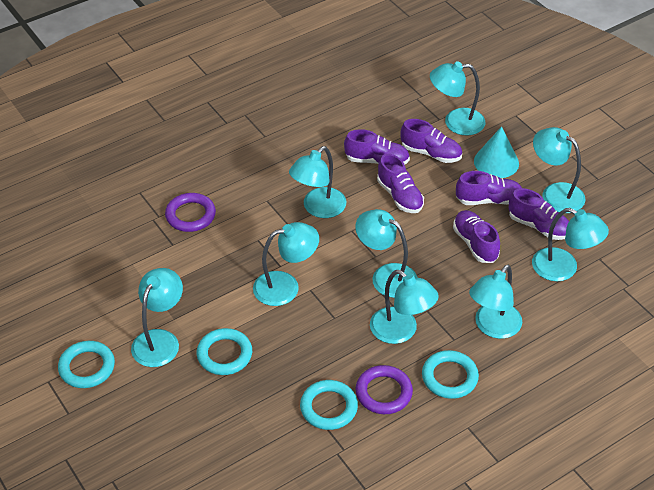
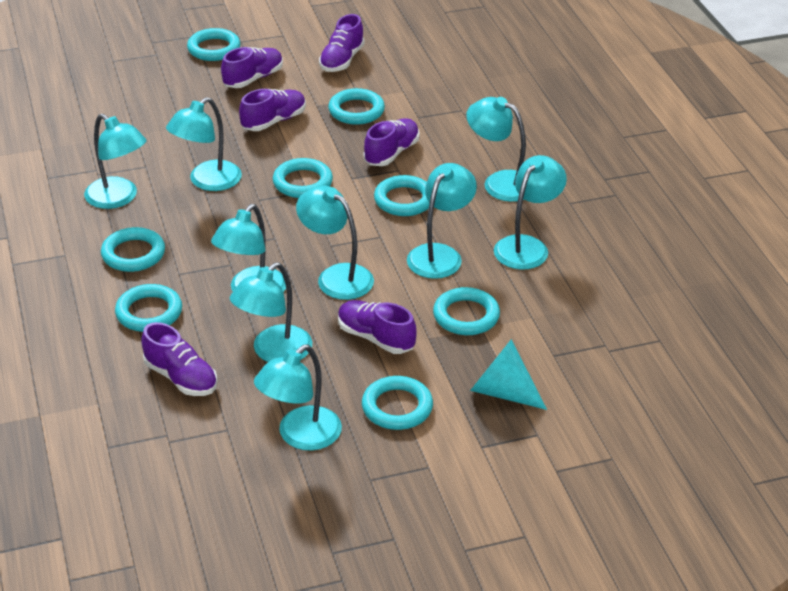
purple ring: 2 -> 0
turquoise ring: 4 -> 8

